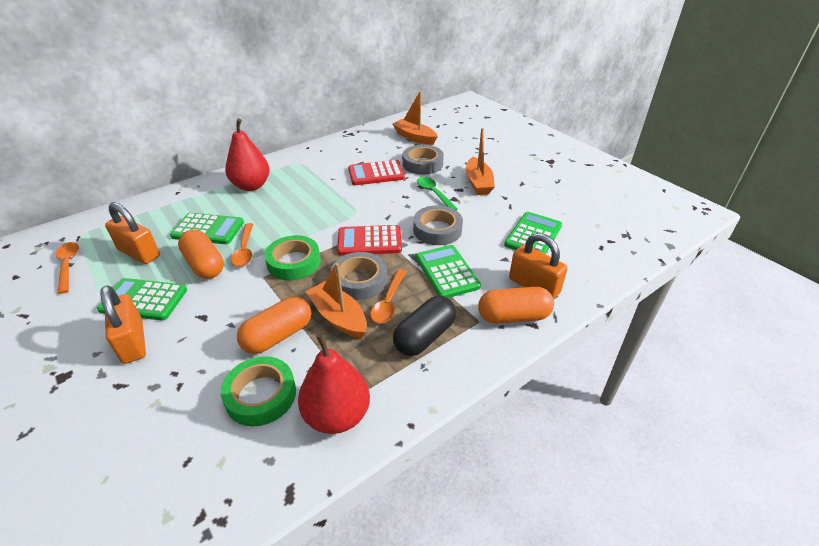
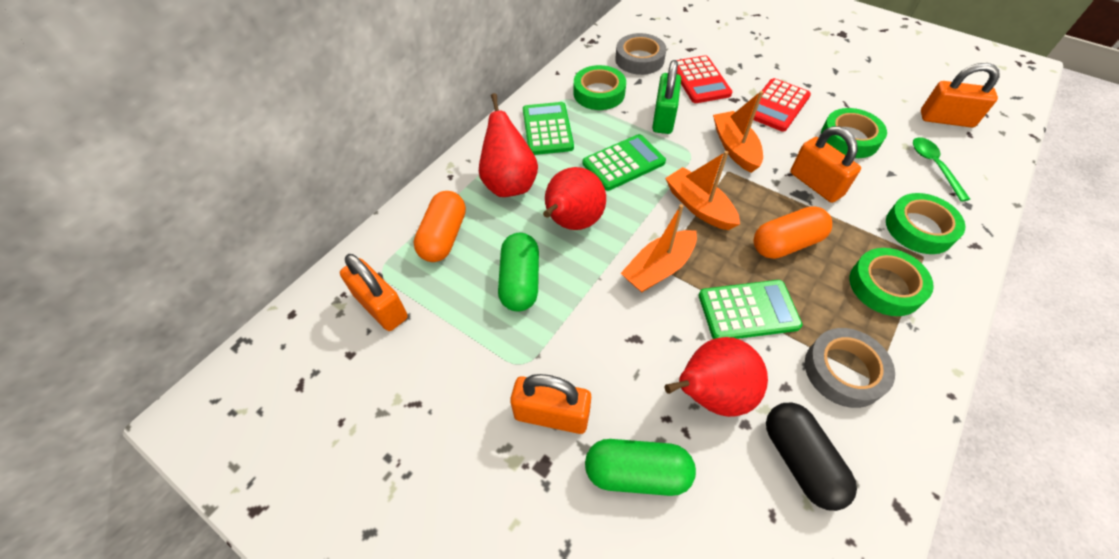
green calculator: 4 -> 3
green capsule: 0 -> 2
green padlock: 0 -> 1
green tape: 2 -> 4
grey tape: 3 -> 2
orange capsule: 3 -> 2
orange padlock: 3 -> 4
orange spoon: 3 -> 0
red pear: 2 -> 3

